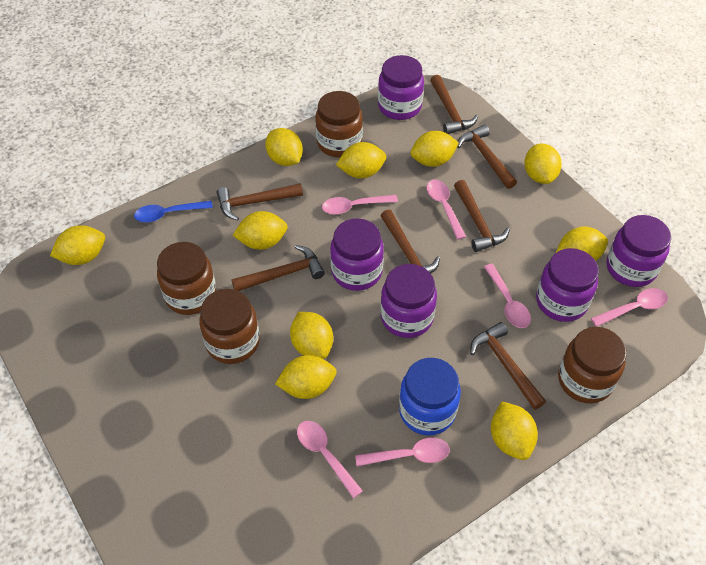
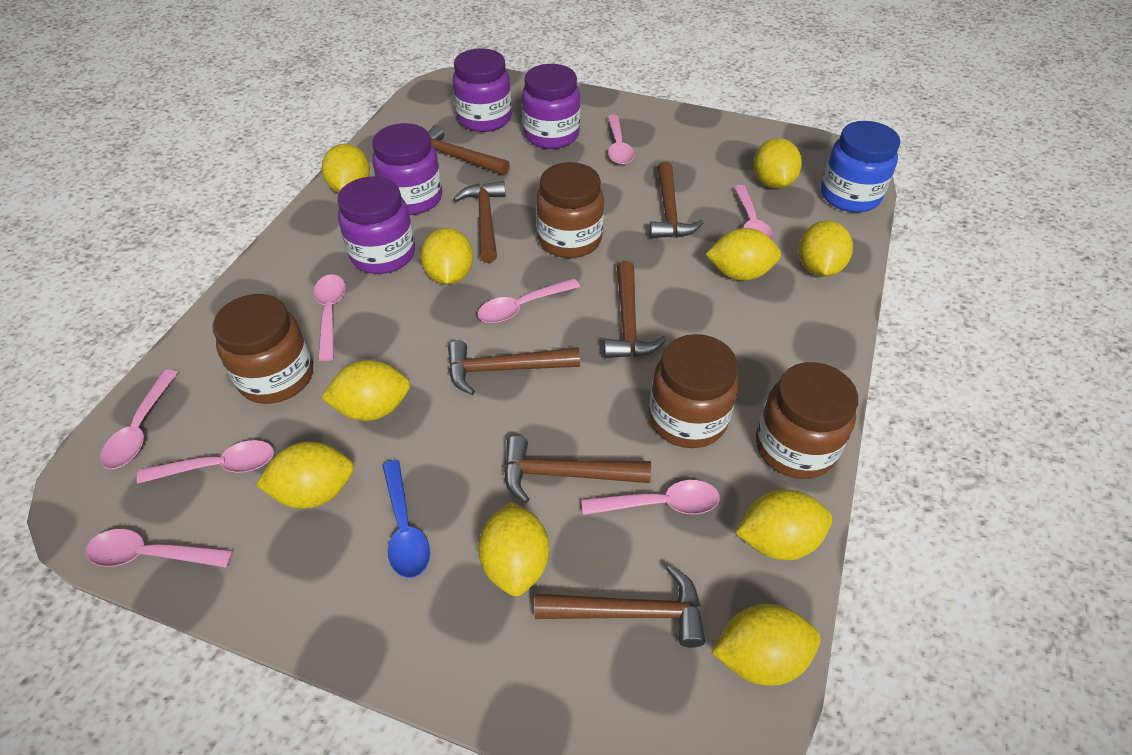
pink spoon: 6 -> 8
purple jar: 5 -> 4

